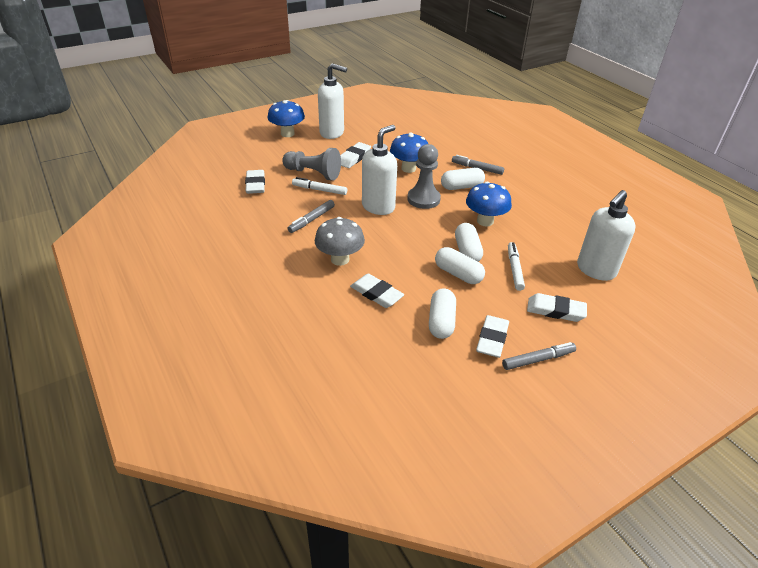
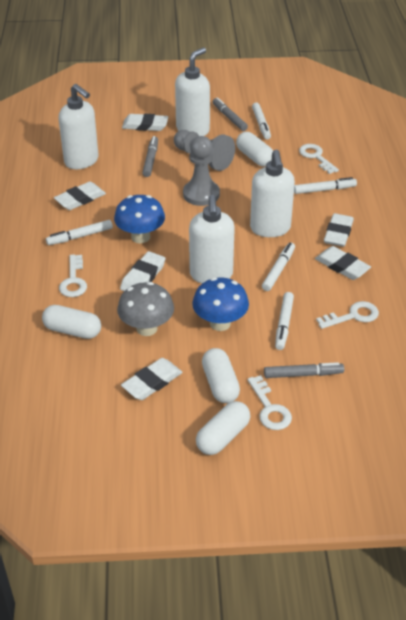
blue mushroom: 3 -> 2
white eraser: 5 -> 6
white key: 0 -> 4
white marker: 2 -> 5
white soap dispenser: 3 -> 4

